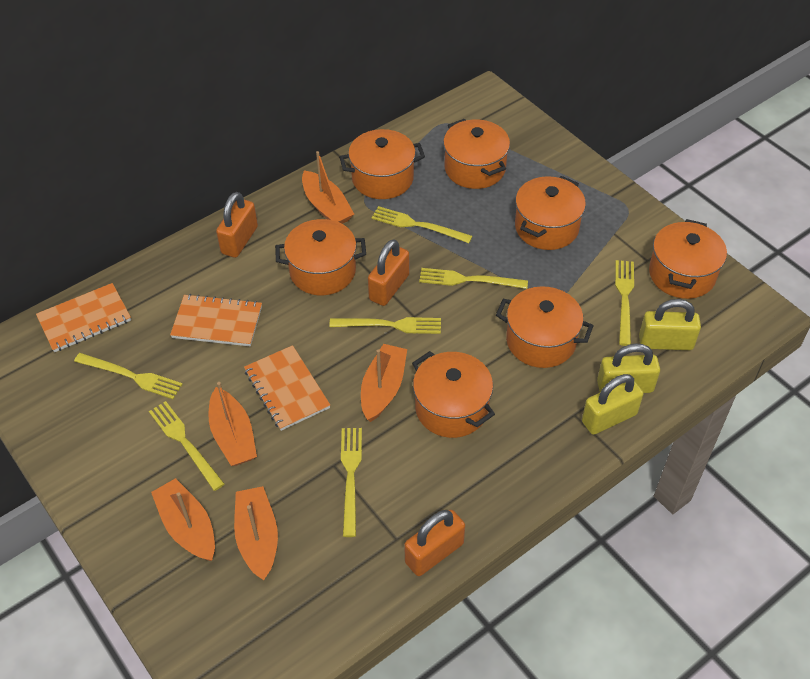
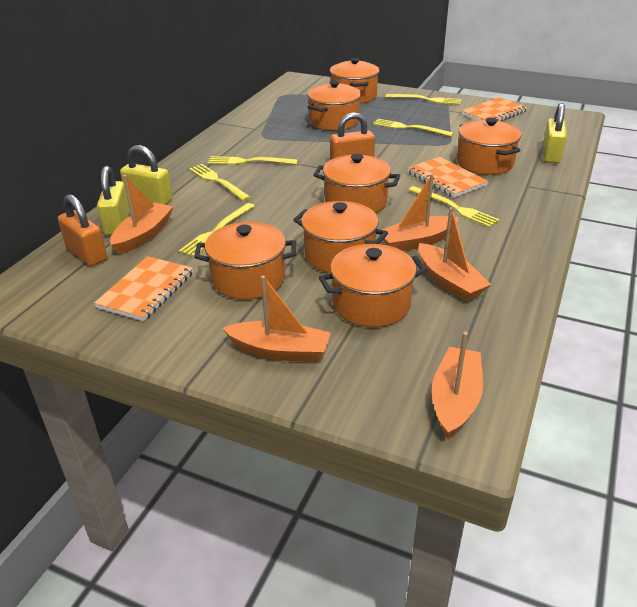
orange padlock: 3 -> 2
yellow fork: 7 -> 6

